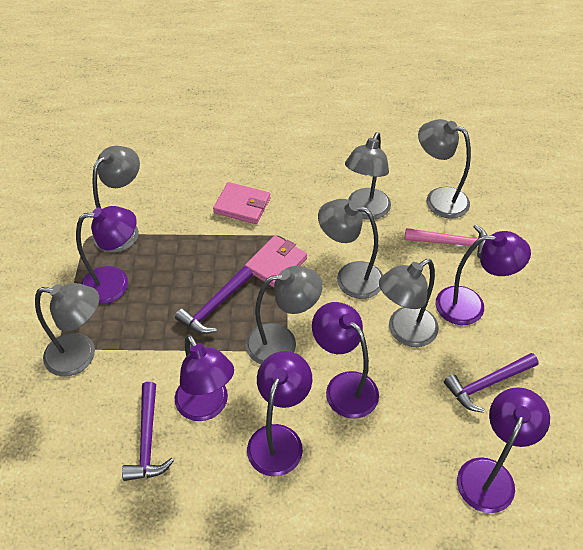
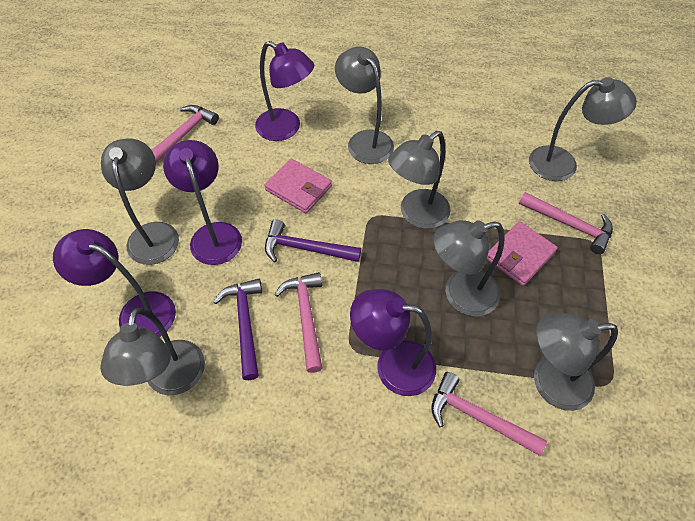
pink hammer: 1 -> 4
purple hammer: 3 -> 2
purple lamp: 6 -> 4

